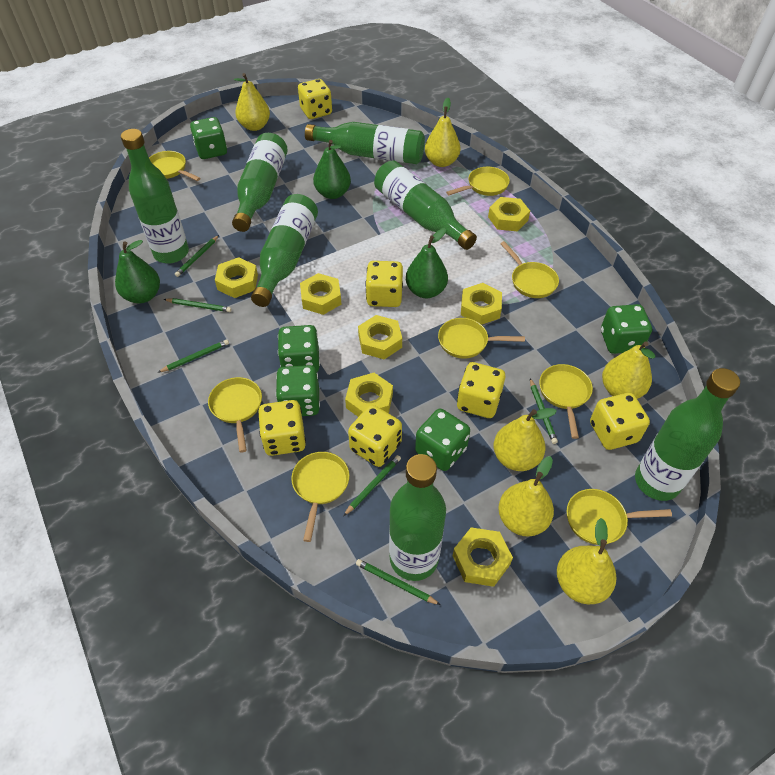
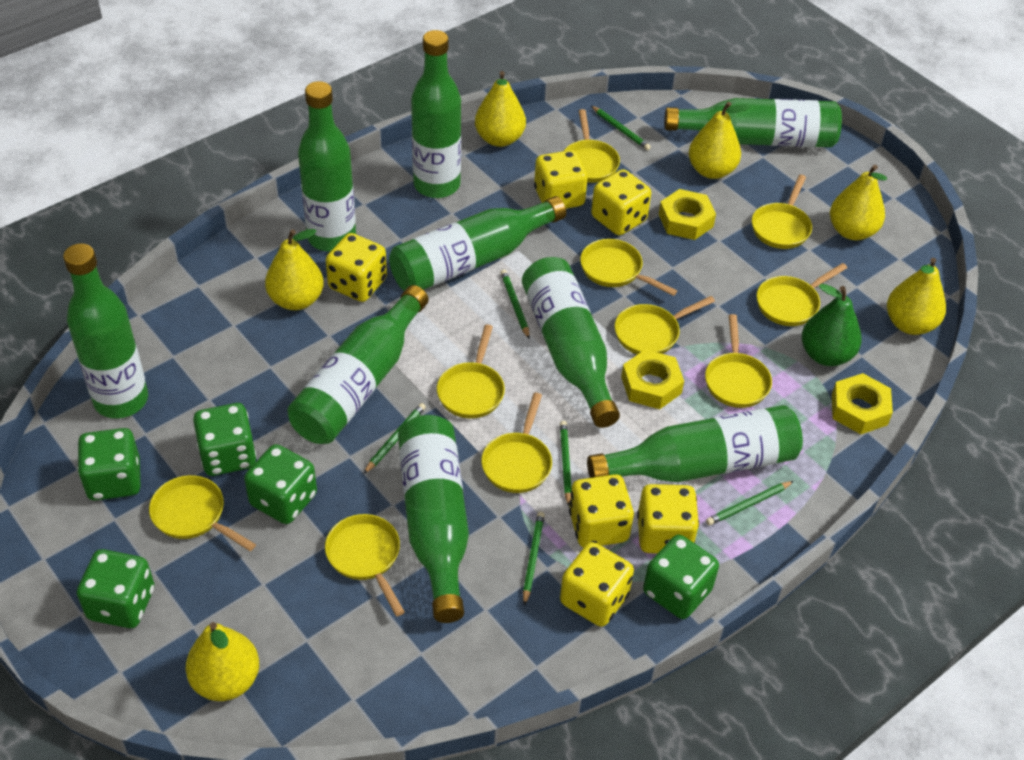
green bottle: 7 -> 9
green pear: 3 -> 1
yellow nut: 7 -> 3
yellow pan: 8 -> 10

